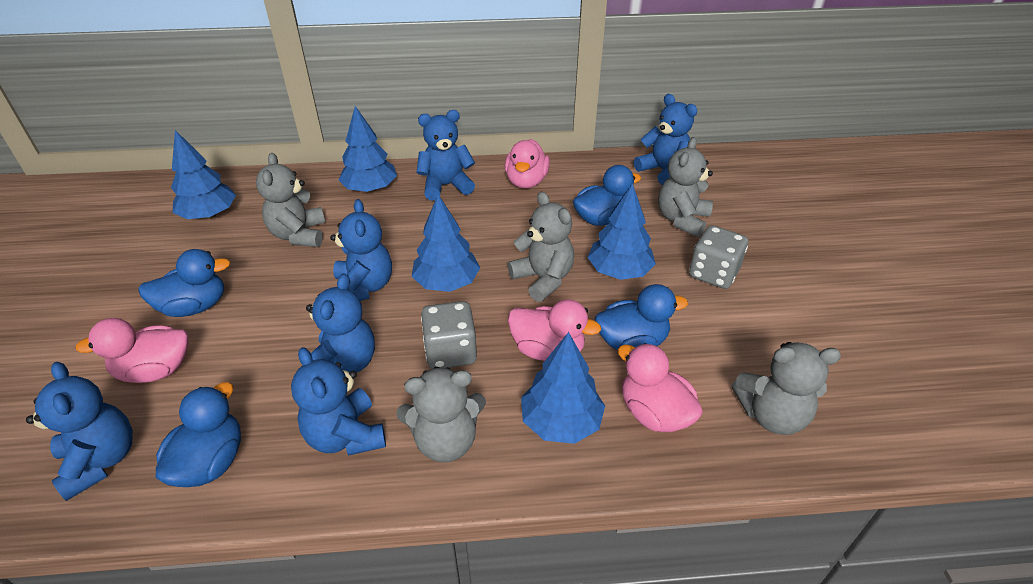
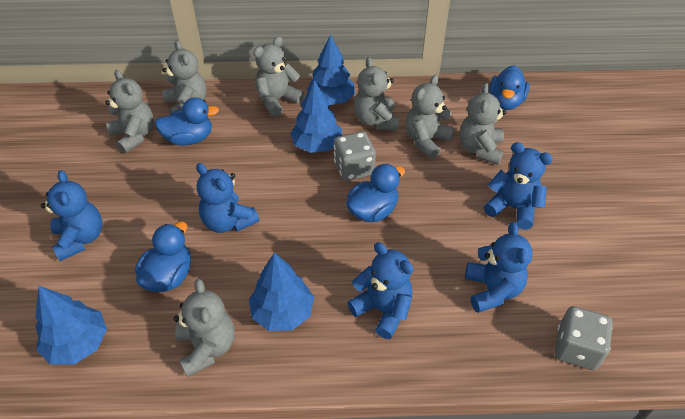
blue teddy bear: 6 -> 5
blue tree: 5 -> 4
grey teddy bear: 5 -> 7
pink duck: 4 -> 0

